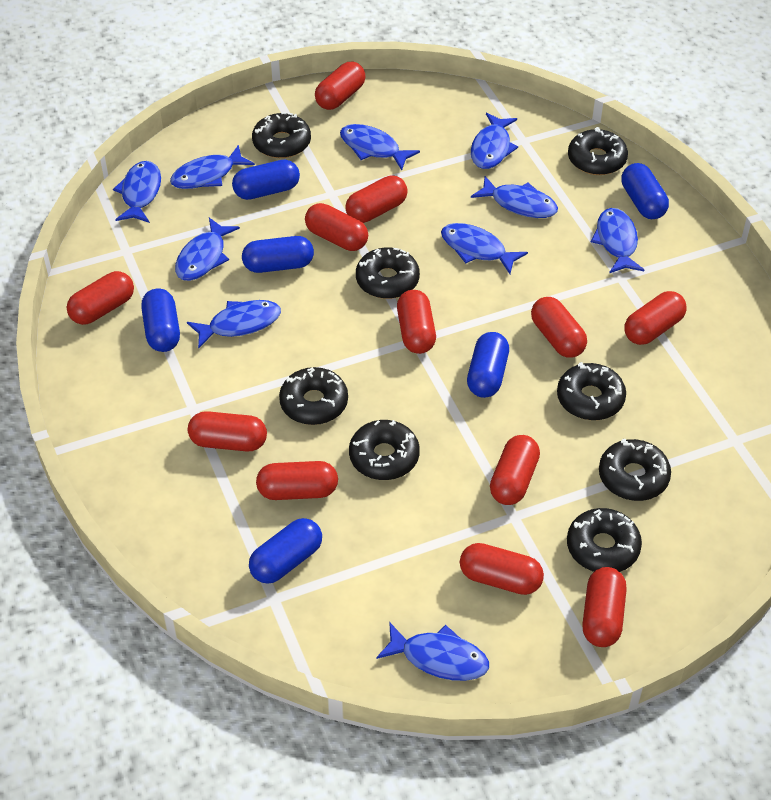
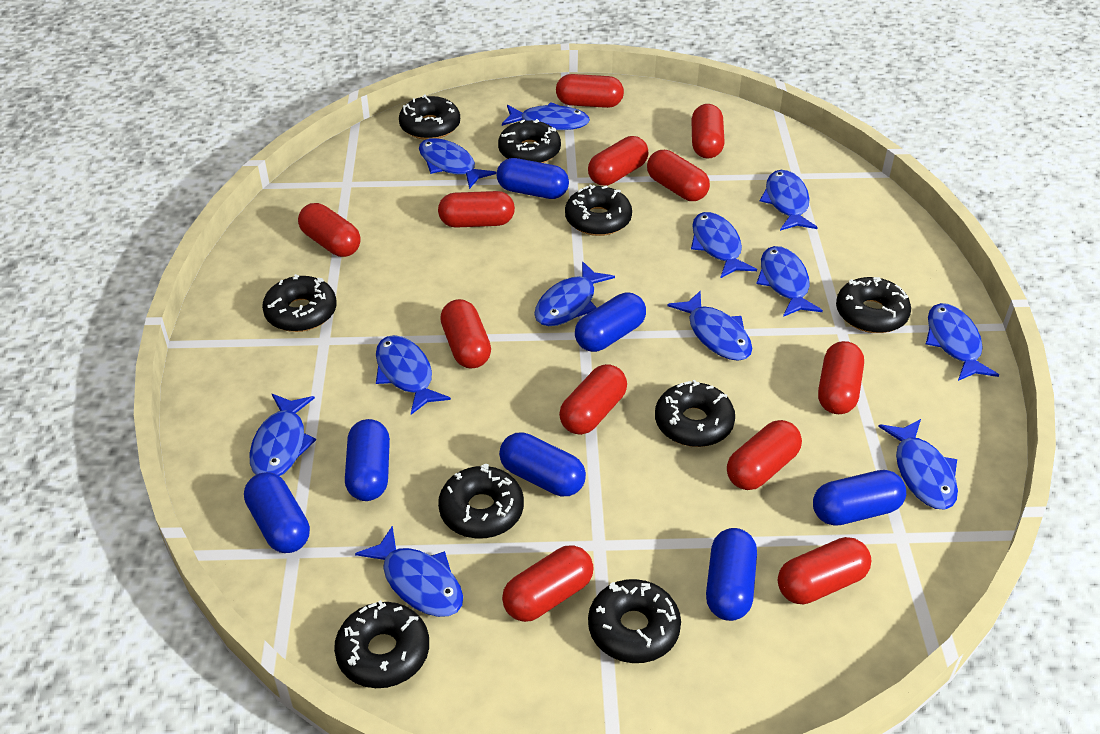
black donut: 8 -> 9
blue capsule: 6 -> 7
blue fish: 10 -> 12

